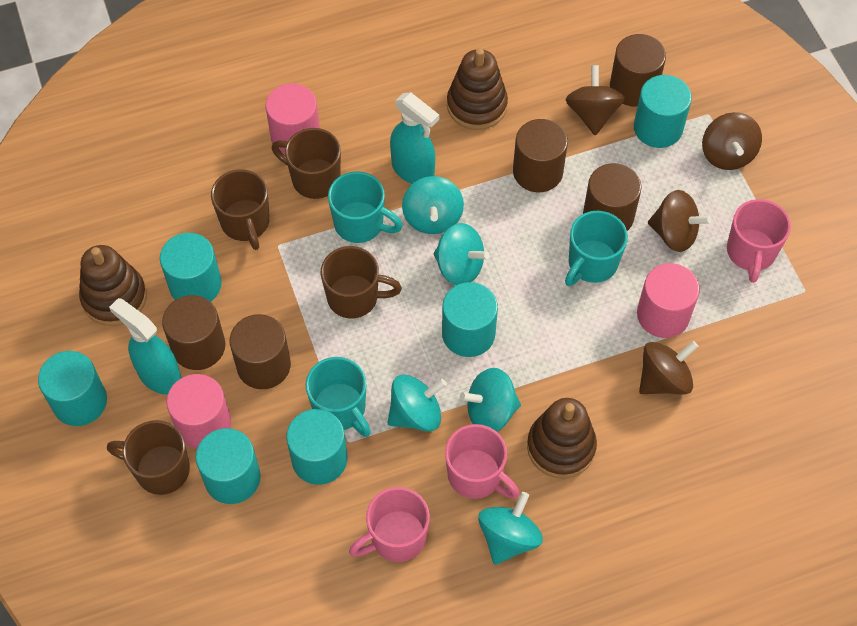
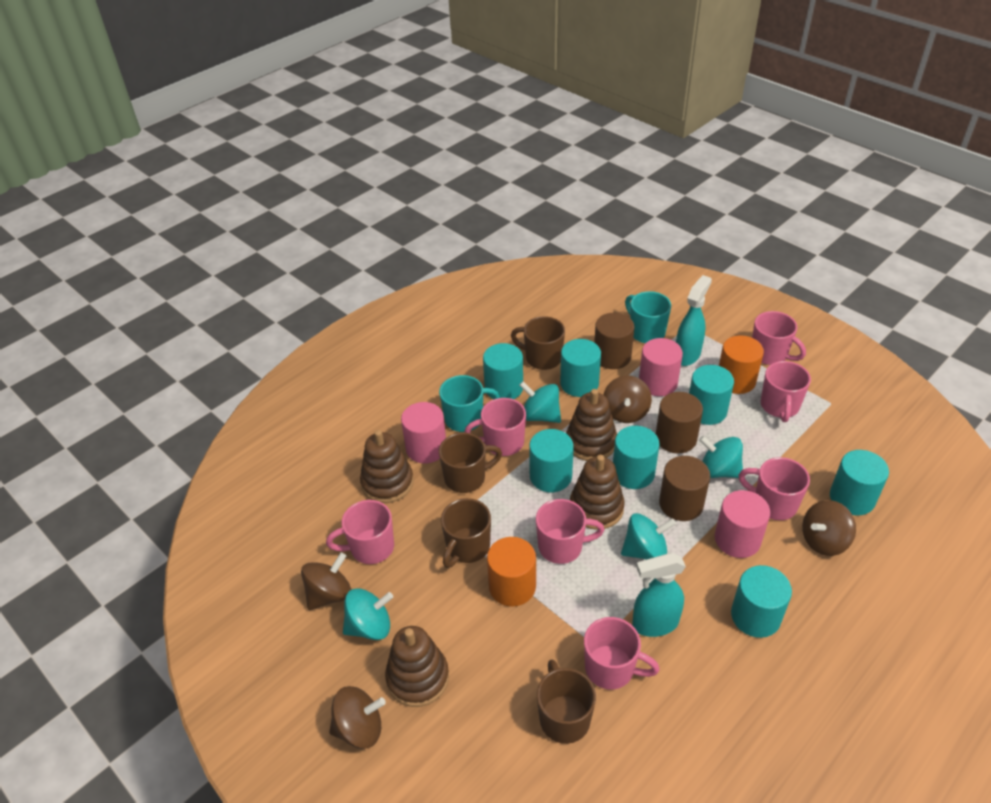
brown cylinder: 5 -> 3
brown stacking toy: 3 -> 4
orange cylinder: 0 -> 2
pink mug: 3 -> 7
turquoise cylinder: 6 -> 7
turquoise mug: 3 -> 2
turquoise spinning top: 5 -> 4

